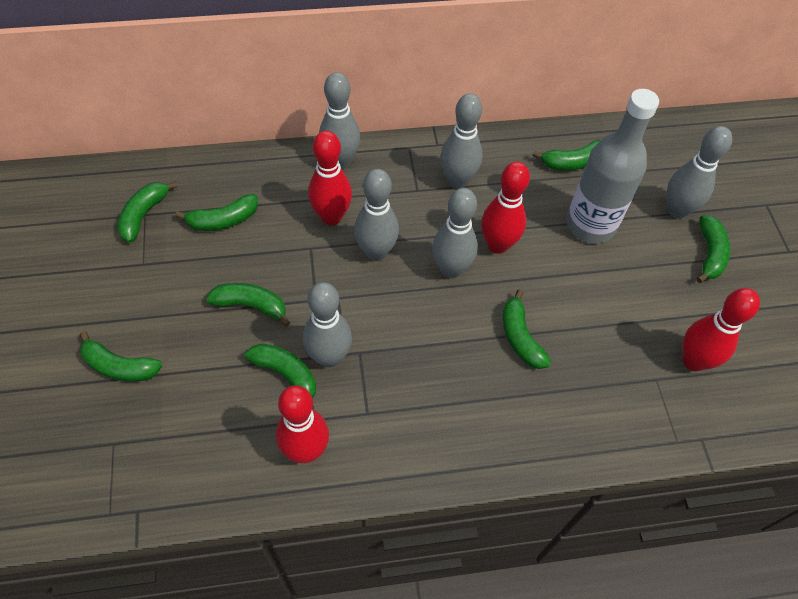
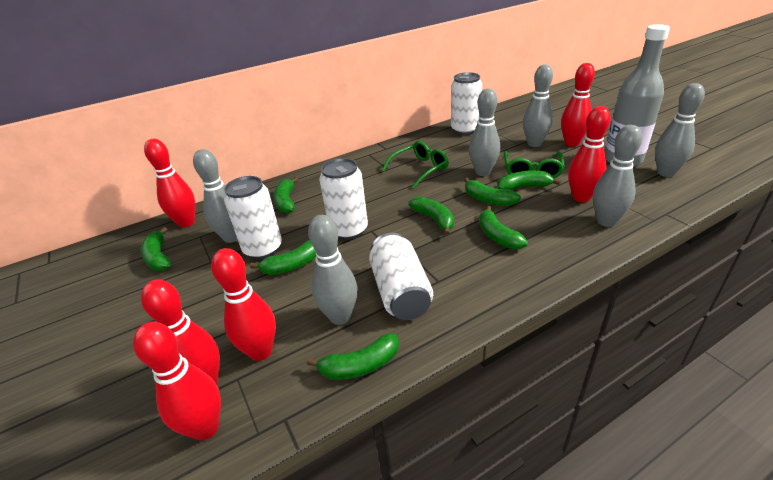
green glasses: 0 -> 2
red bowling pin: 4 -> 6
white can: 0 -> 4

